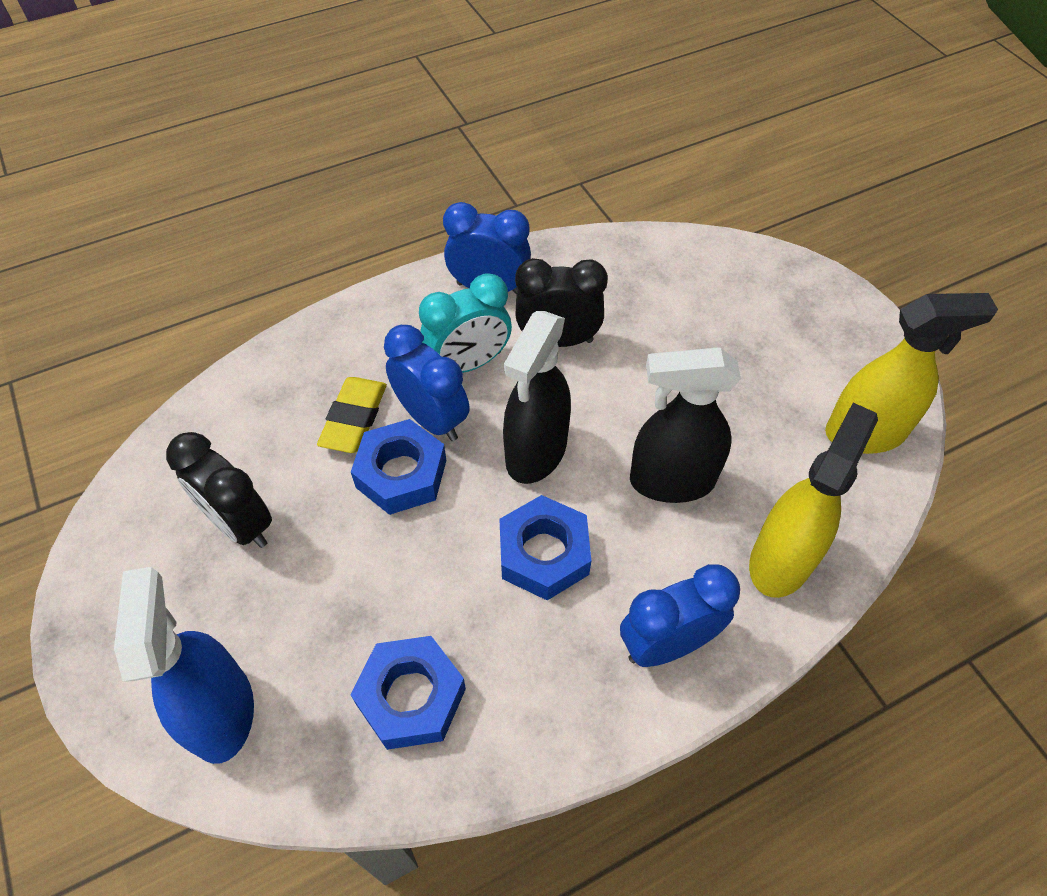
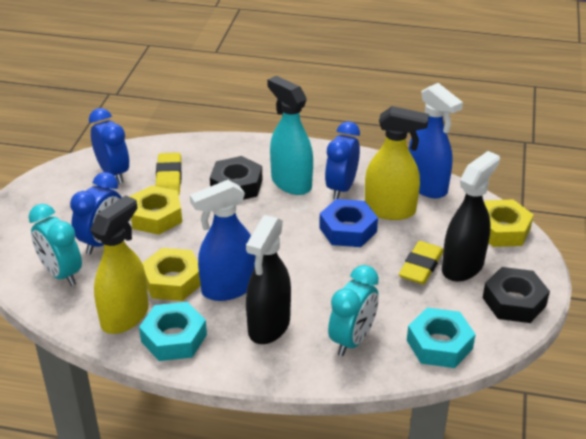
black clock: 2 -> 0
black nut: 0 -> 2
blue nut: 3 -> 1
blue spray bottle: 1 -> 2
turquoise clock: 1 -> 2
turquoise nut: 0 -> 2
turquoise spray bottle: 0 -> 1
yellow eraser: 1 -> 2
yellow nut: 0 -> 3

